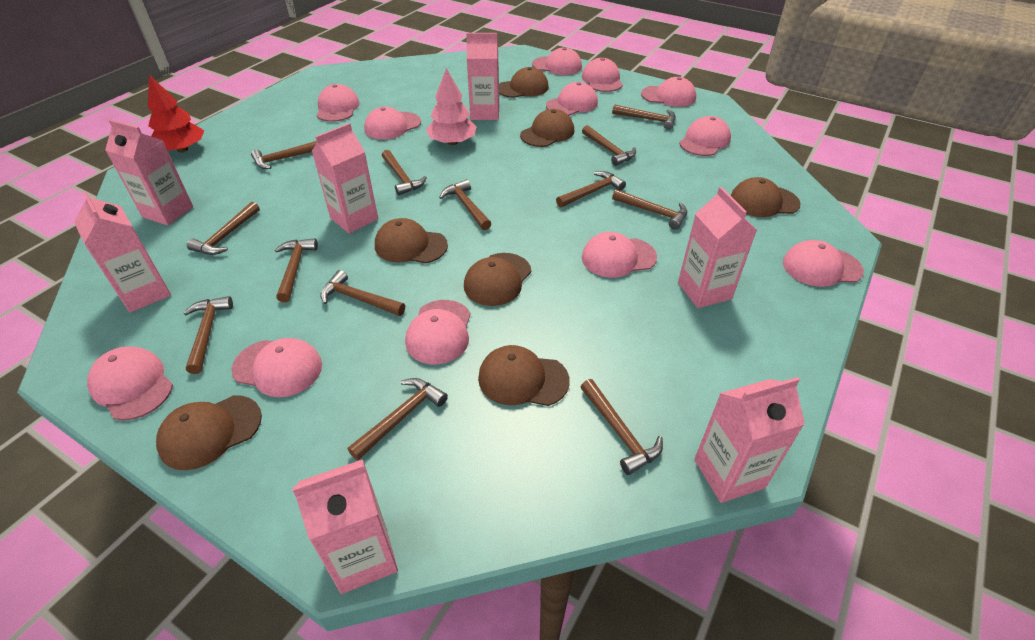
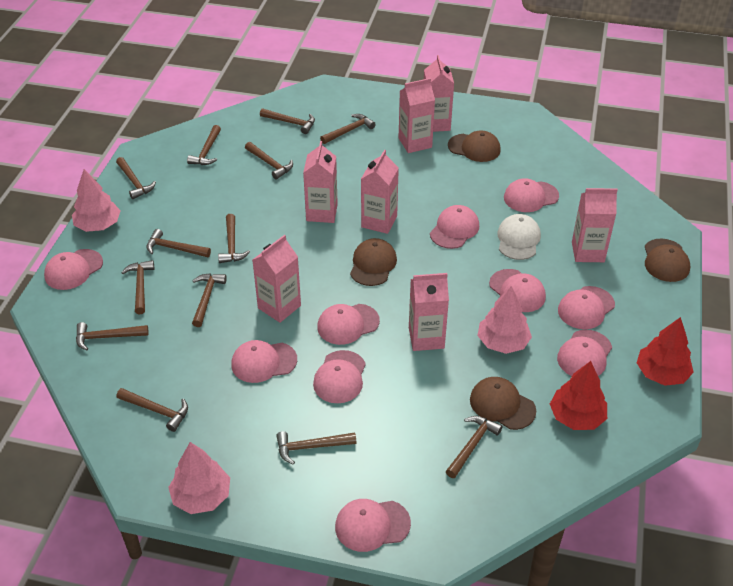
brown cap: 7 -> 4
pink cap: 12 -> 10
pink tree: 1 -> 3
red tree: 1 -> 2
white cap: 0 -> 1

